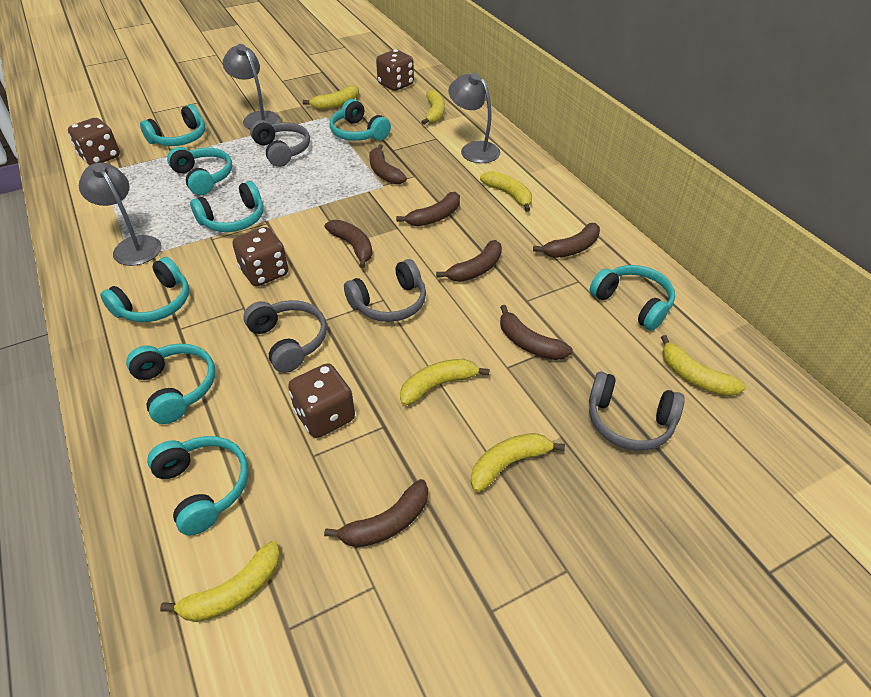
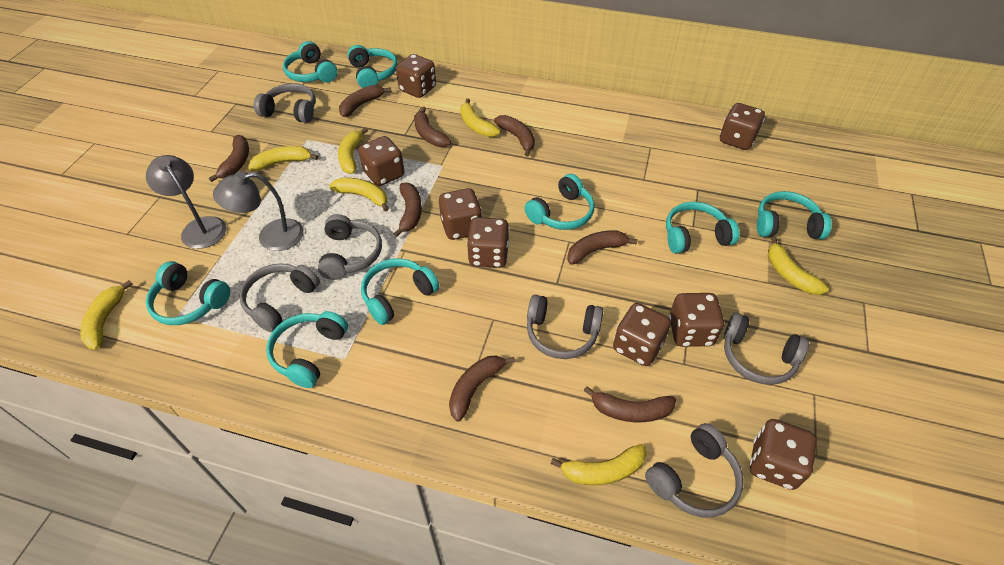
brown banana: 7 -> 8
brown dice: 4 -> 8
grey headphones: 4 -> 6
grey lamp: 3 -> 2

